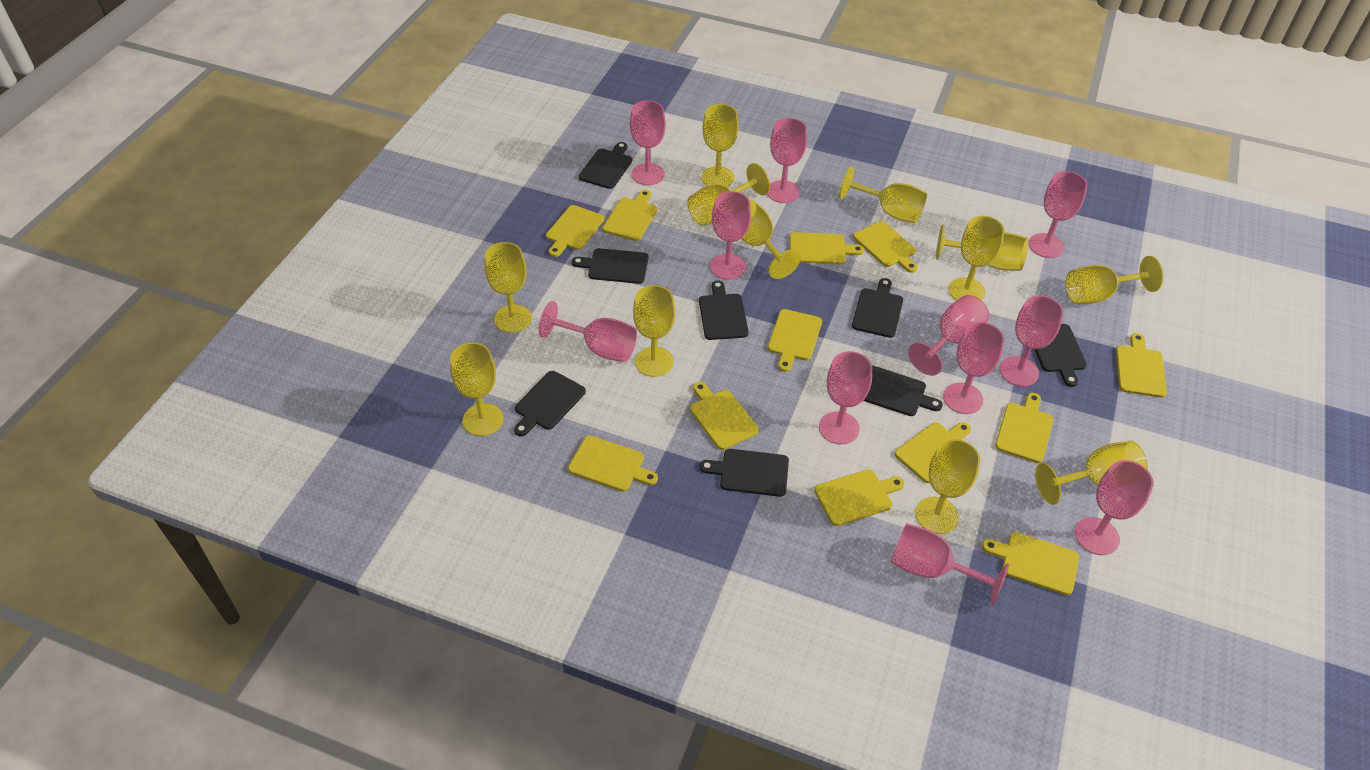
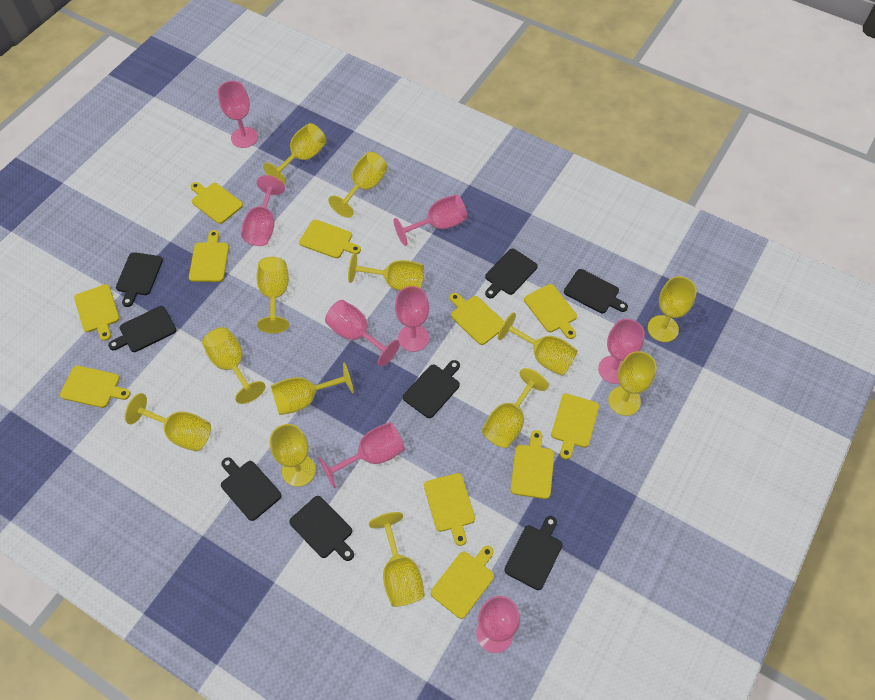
pink goblet: 11 -> 8
yellow cutting board: 12 -> 11
yellow goblet: 12 -> 13

